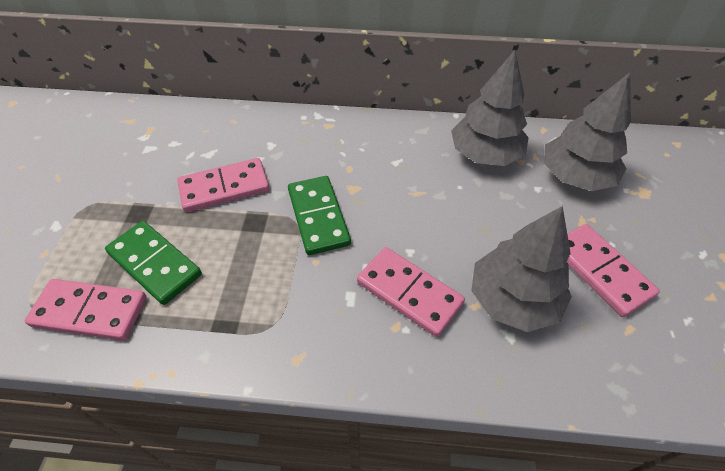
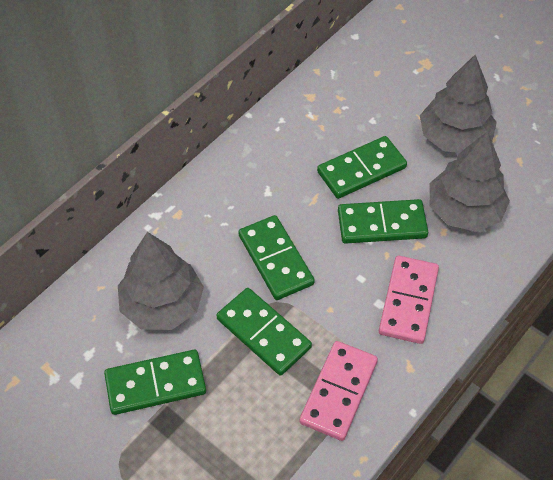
green domino: 2 -> 5
pink domino: 4 -> 2

